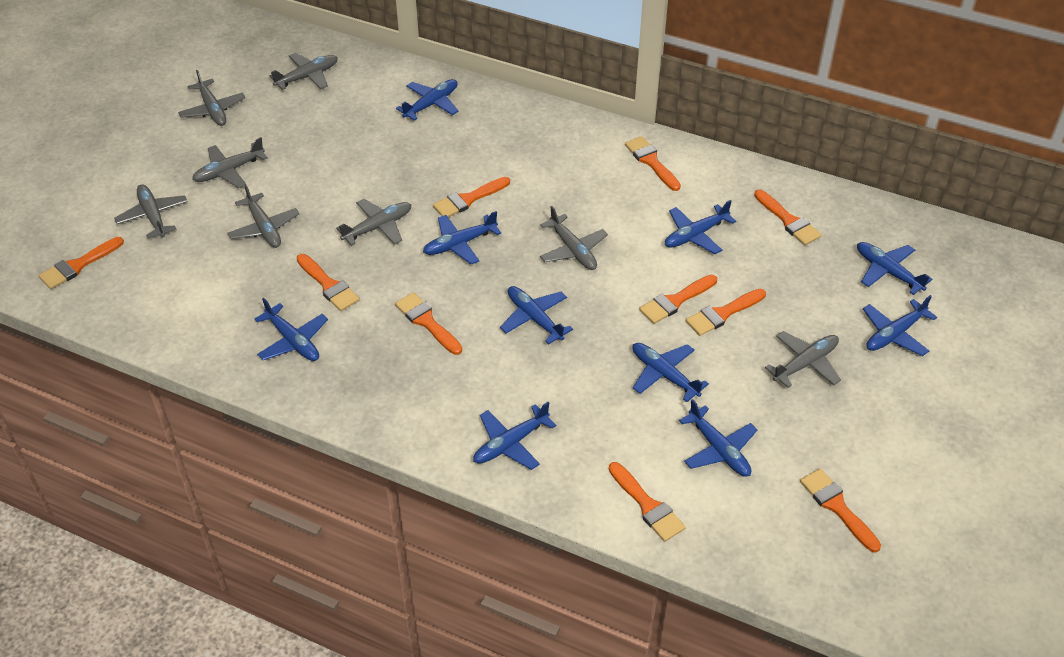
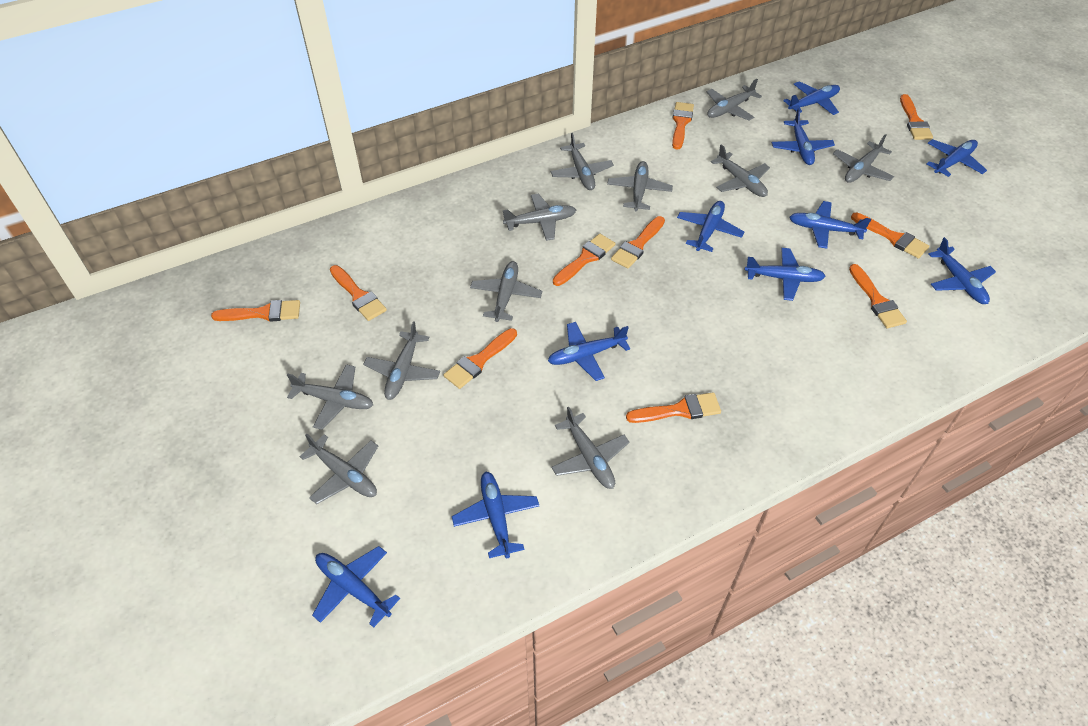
grey plane: 8 -> 11

